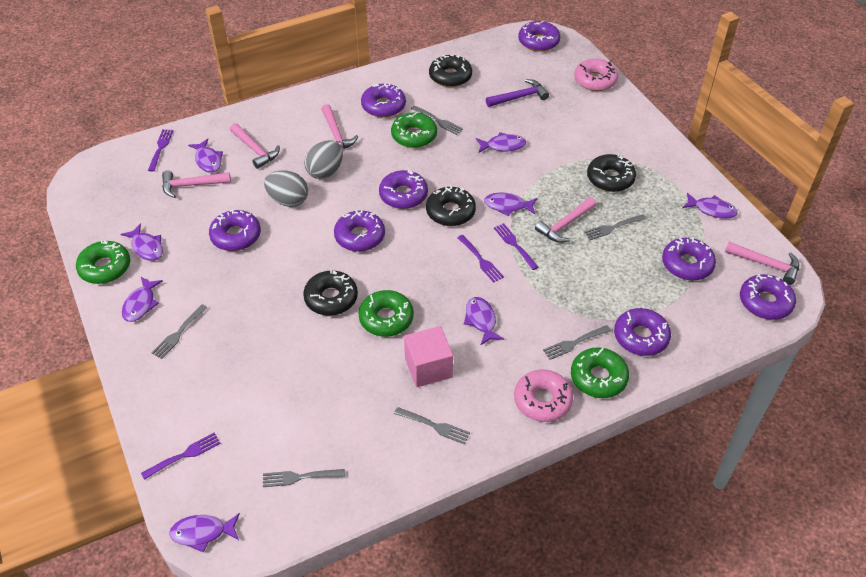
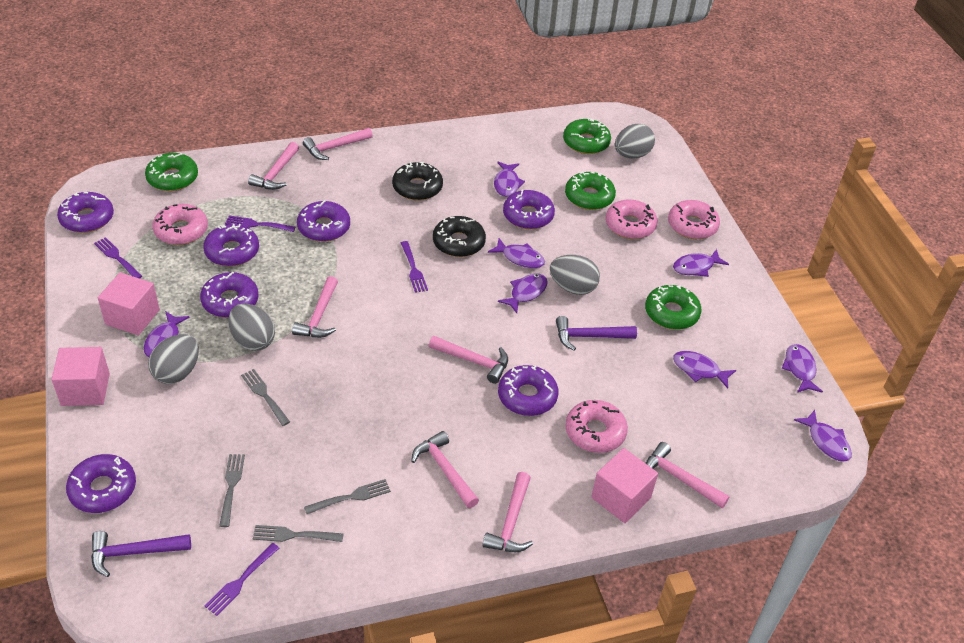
black donut: 4 -> 2
grey egg: 2 -> 4
grey fork: 6 -> 4
pink cube: 1 -> 3
pink donut: 2 -> 4
pink hammer: 5 -> 7
purple donut: 8 -> 7
purple hammer: 1 -> 2

